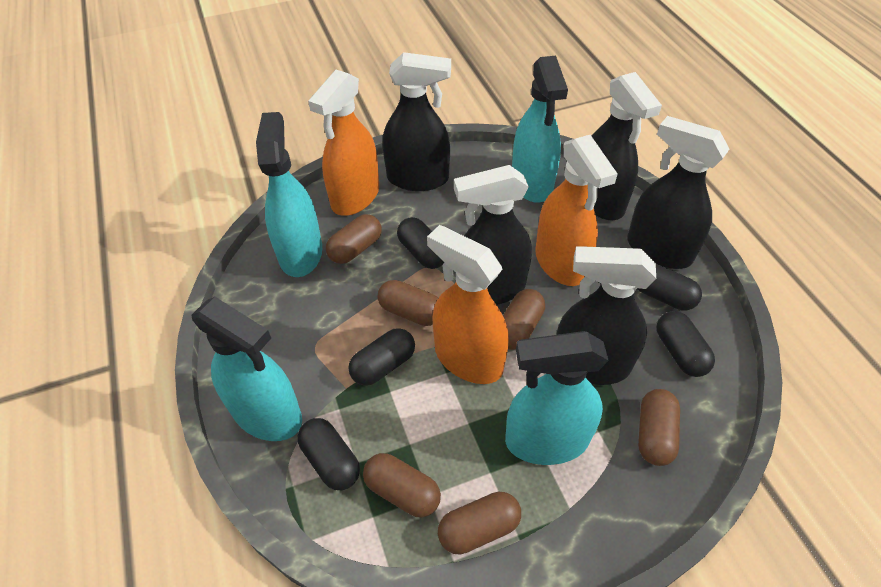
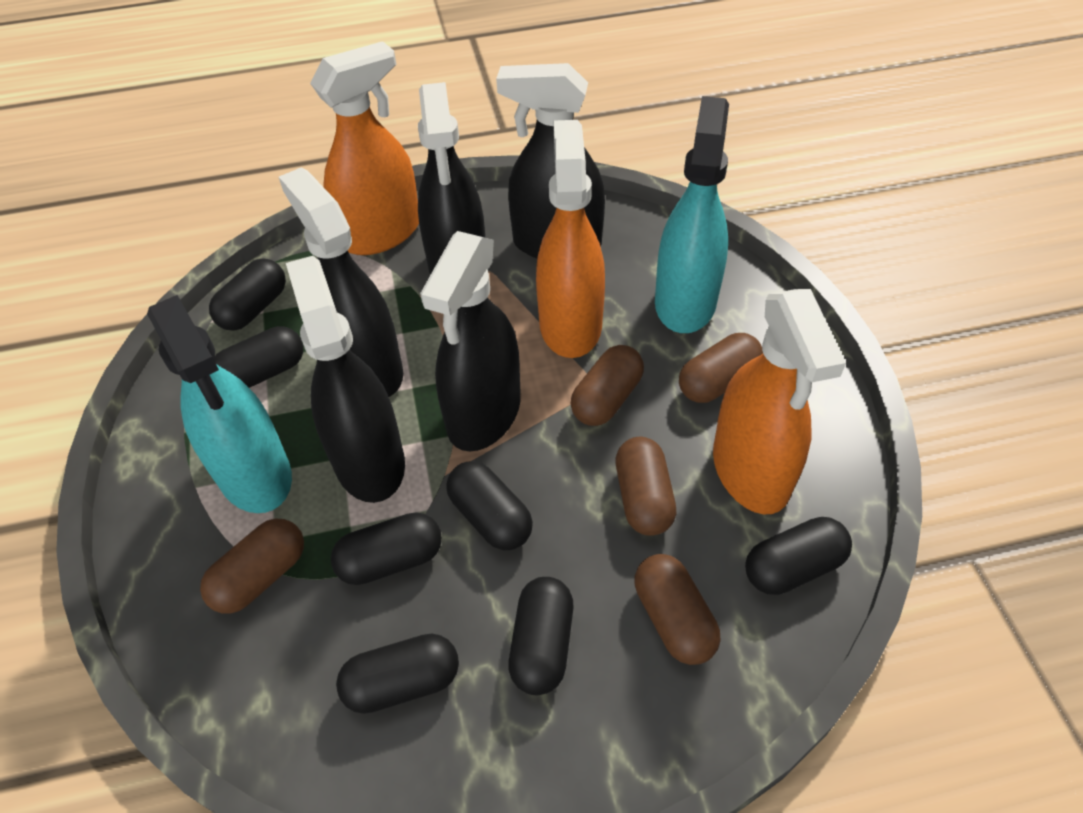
black capsule: 5 -> 7
brown capsule: 6 -> 5
turquoise spray bottle: 4 -> 2

